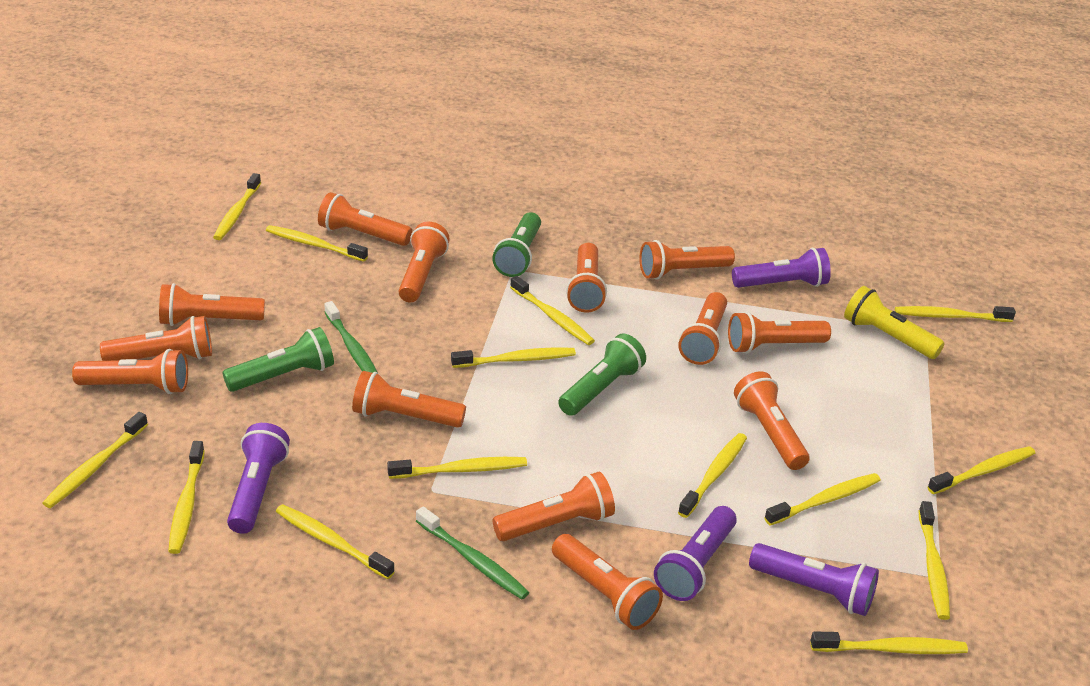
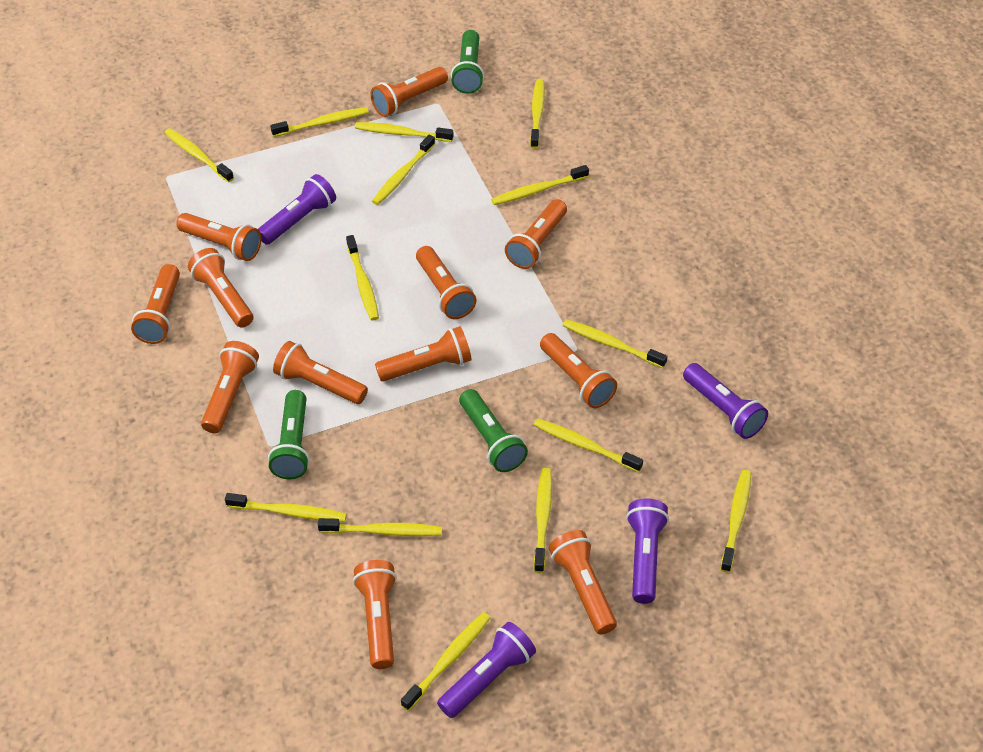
green toothbrush: 2 -> 0
orange flashlight: 13 -> 12
yellow flashlight: 1 -> 0

